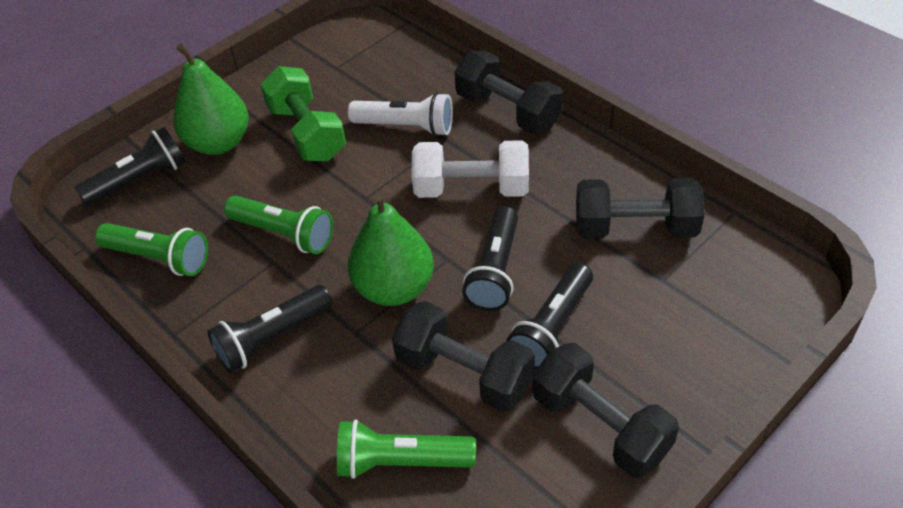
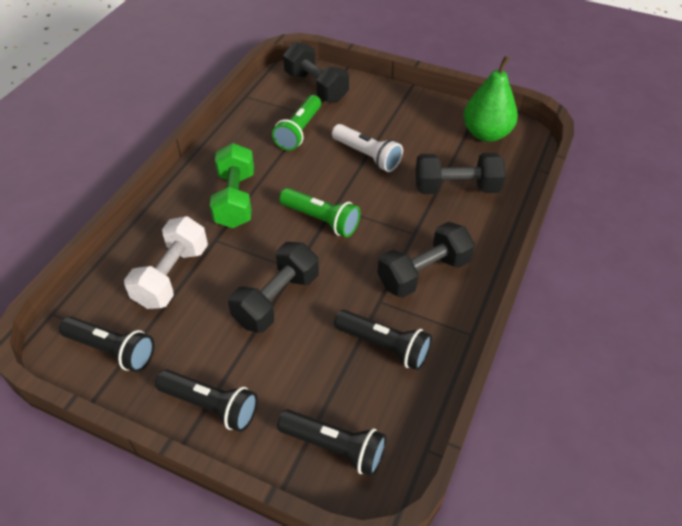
green flashlight: 3 -> 2
green pear: 2 -> 1

